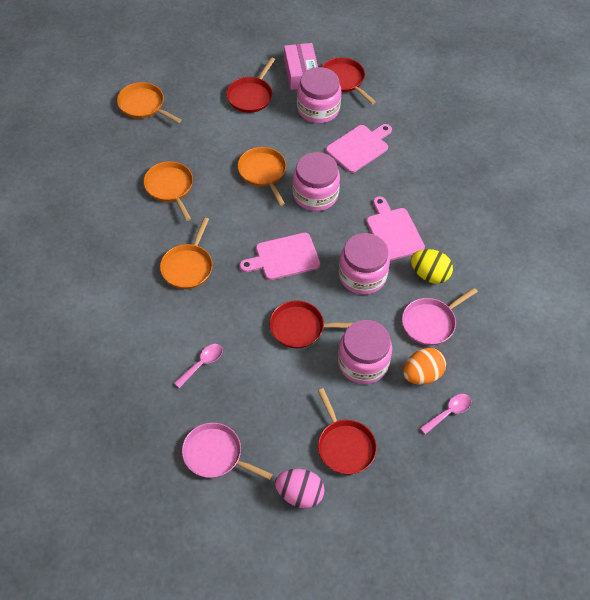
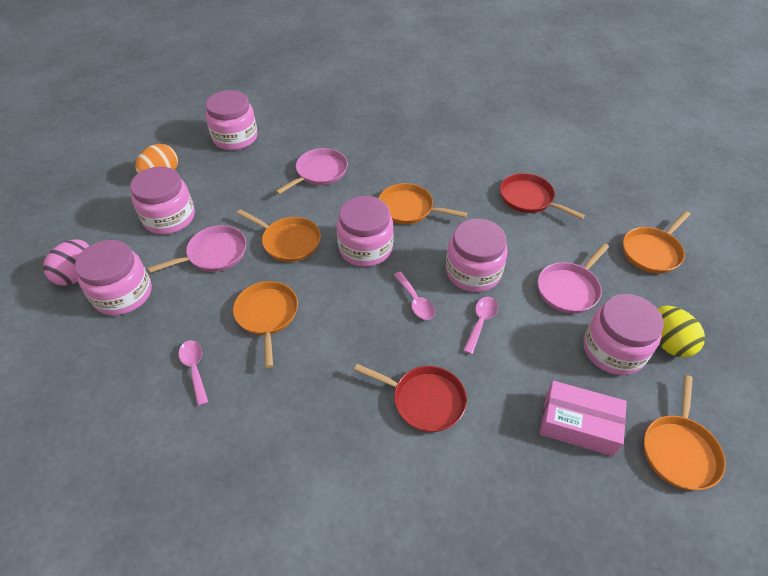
orange pan: 4 -> 5
pink cutting board: 3 -> 0
pink jar: 4 -> 6
pink pan: 2 -> 3
pink spoon: 2 -> 3
red pan: 4 -> 2

